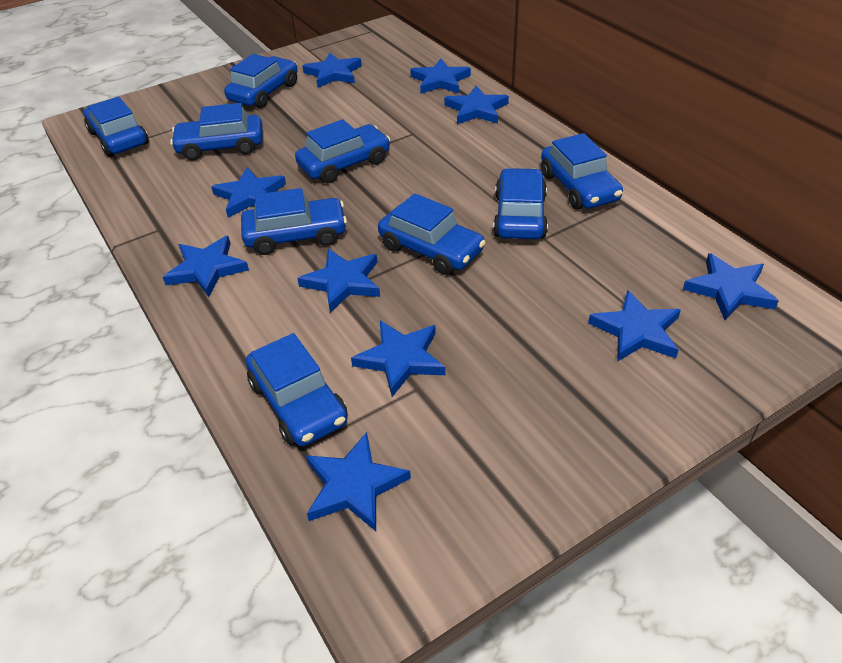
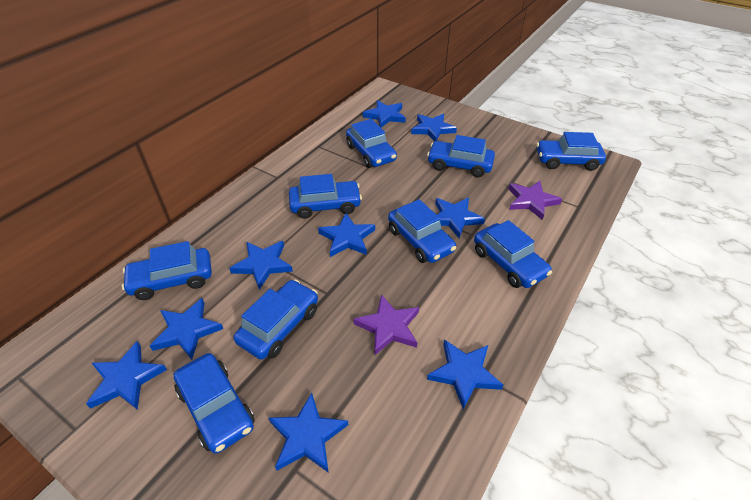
blue star: 10 -> 9
purple star: 0 -> 2

